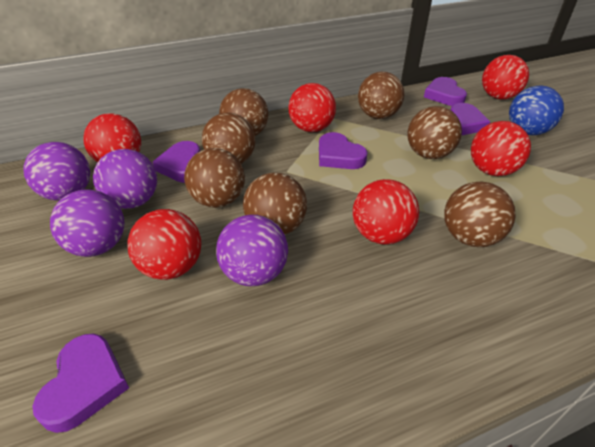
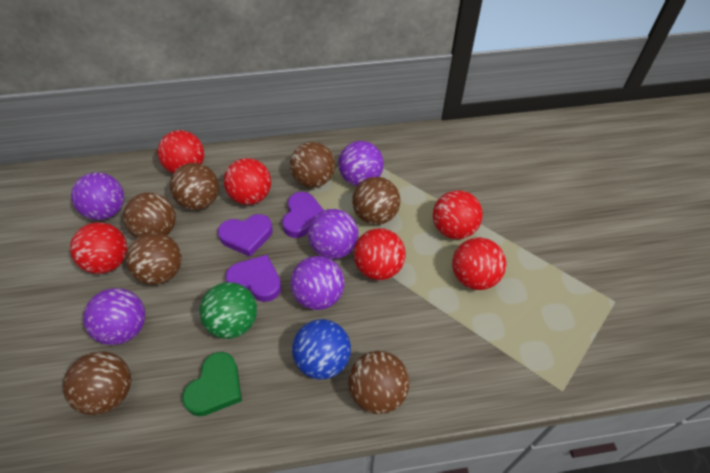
green ball: 0 -> 1
green heart: 0 -> 1
purple ball: 4 -> 5
purple heart: 5 -> 3

